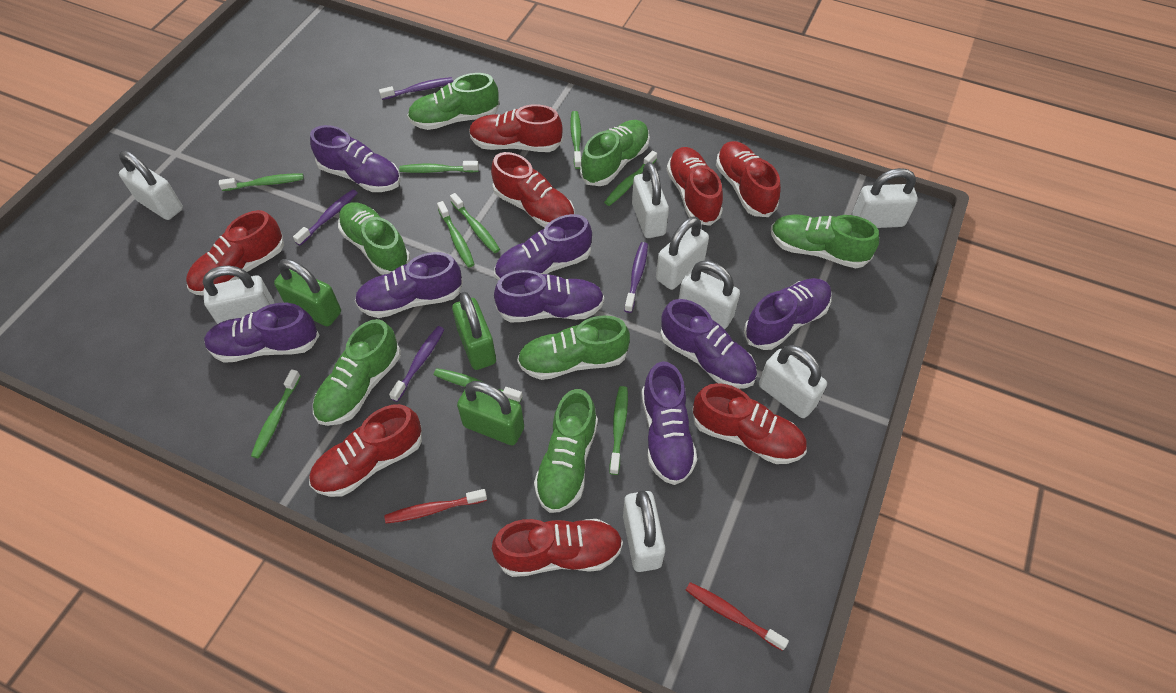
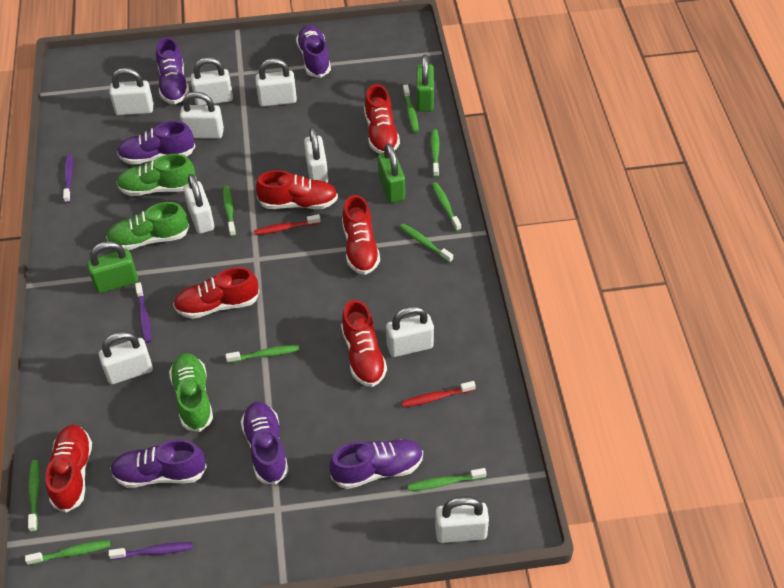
green shoe: 7 -> 3
purple shoe: 8 -> 6
purple toothbrush: 4 -> 3
red shoe: 8 -> 6
white padlock: 8 -> 9

